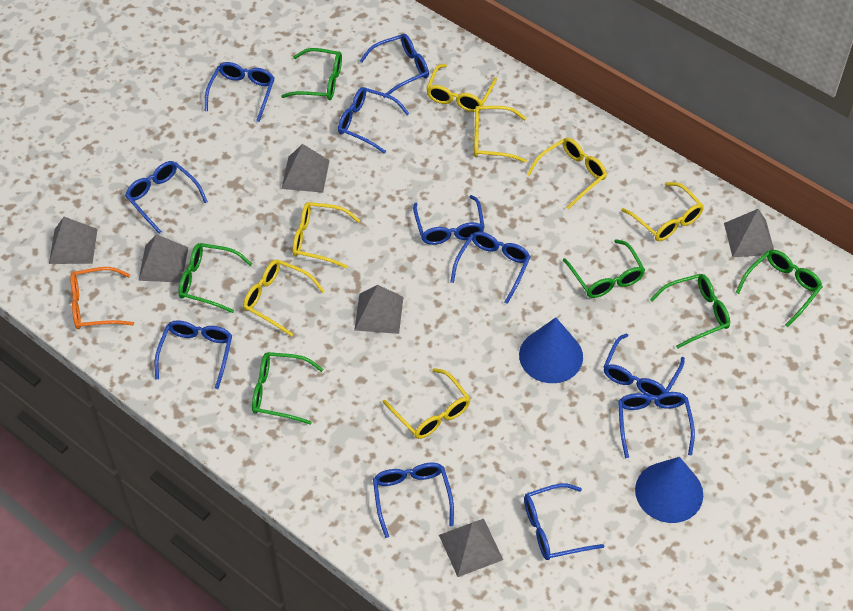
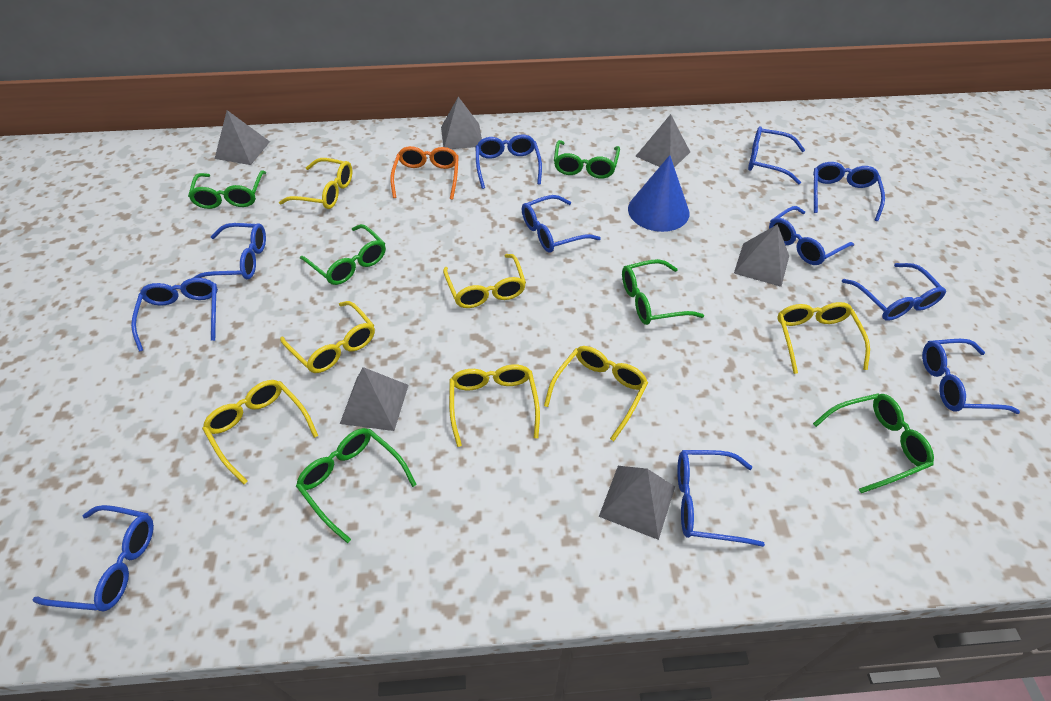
blue cone: 2 -> 1

